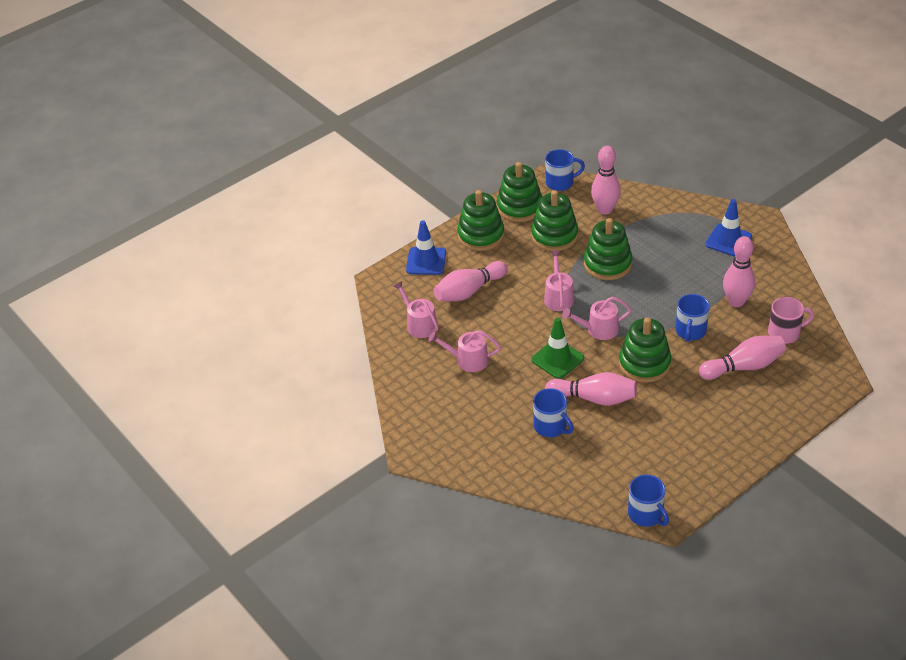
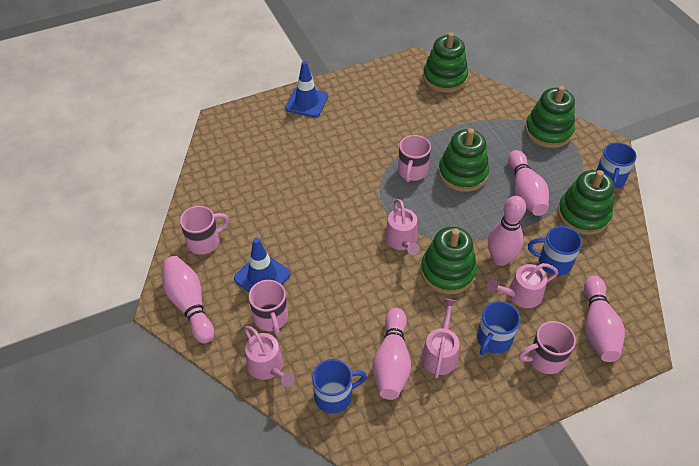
green traffic cone: 1 -> 0
pink mug: 1 -> 4

